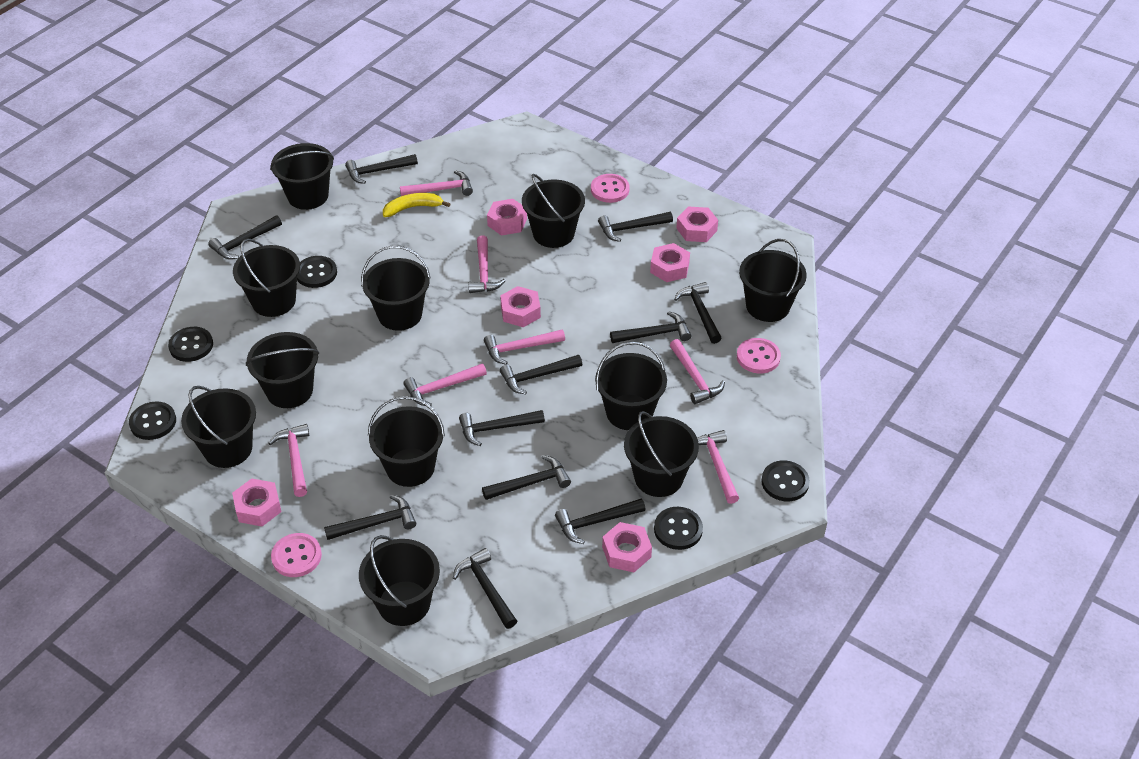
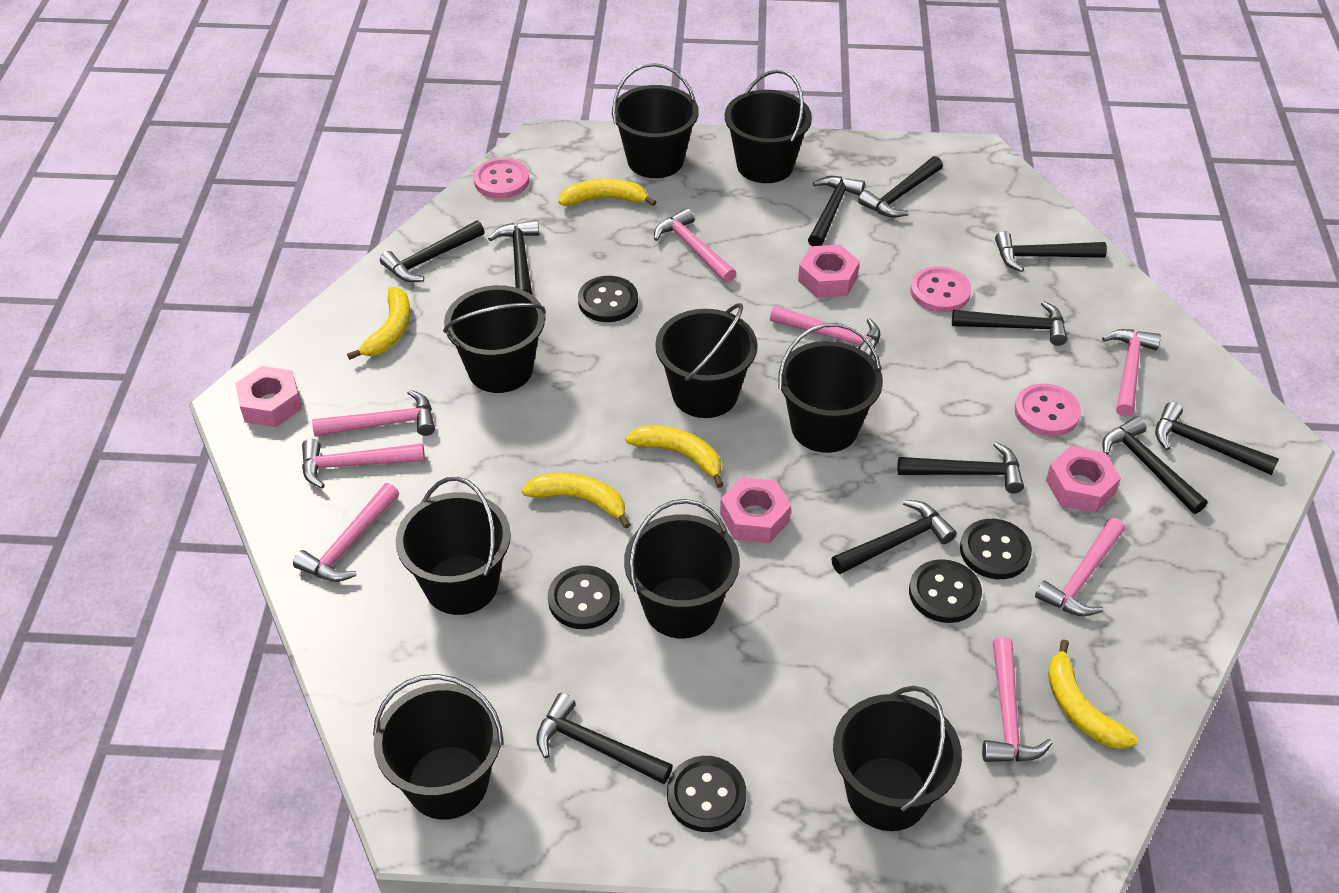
black bucket: 11 -> 9
pink hammer: 7 -> 8
pink nut: 6 -> 4
yellow banana: 1 -> 5

